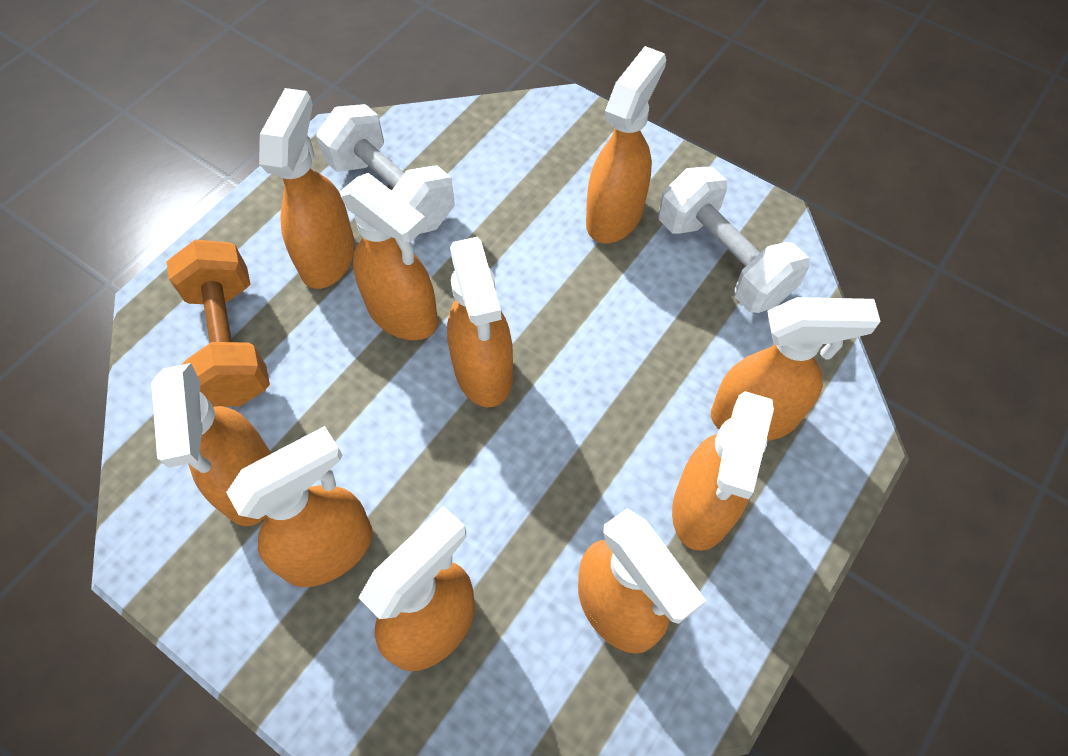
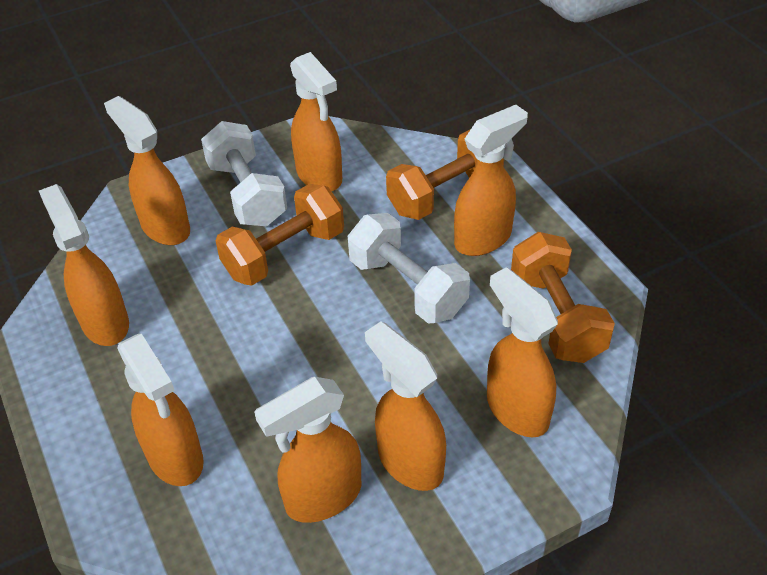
orange dumbbell: 1 -> 3
orange spray bottle: 10 -> 8

